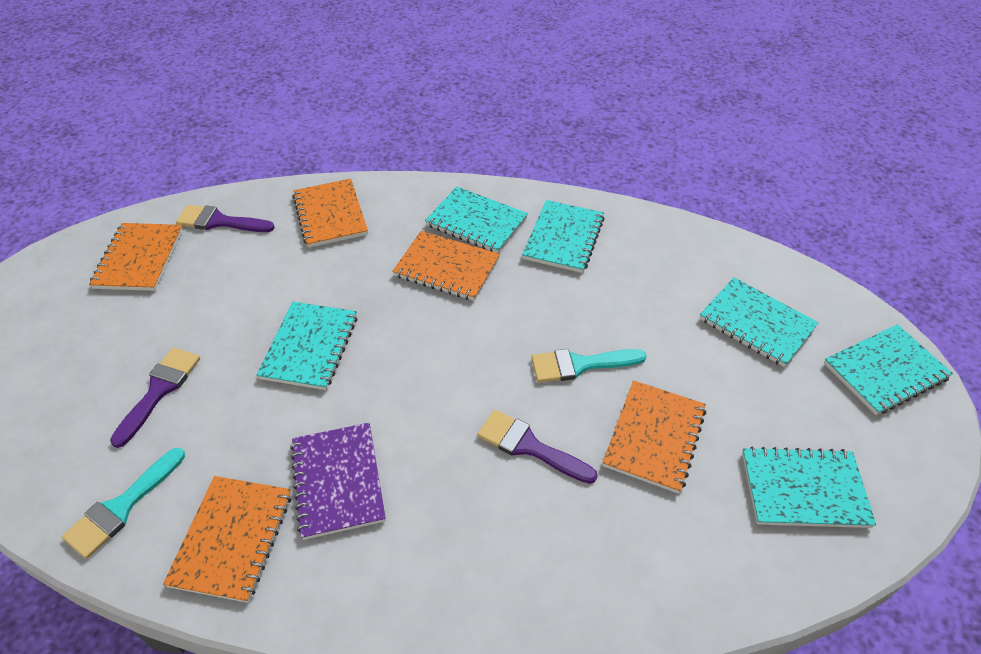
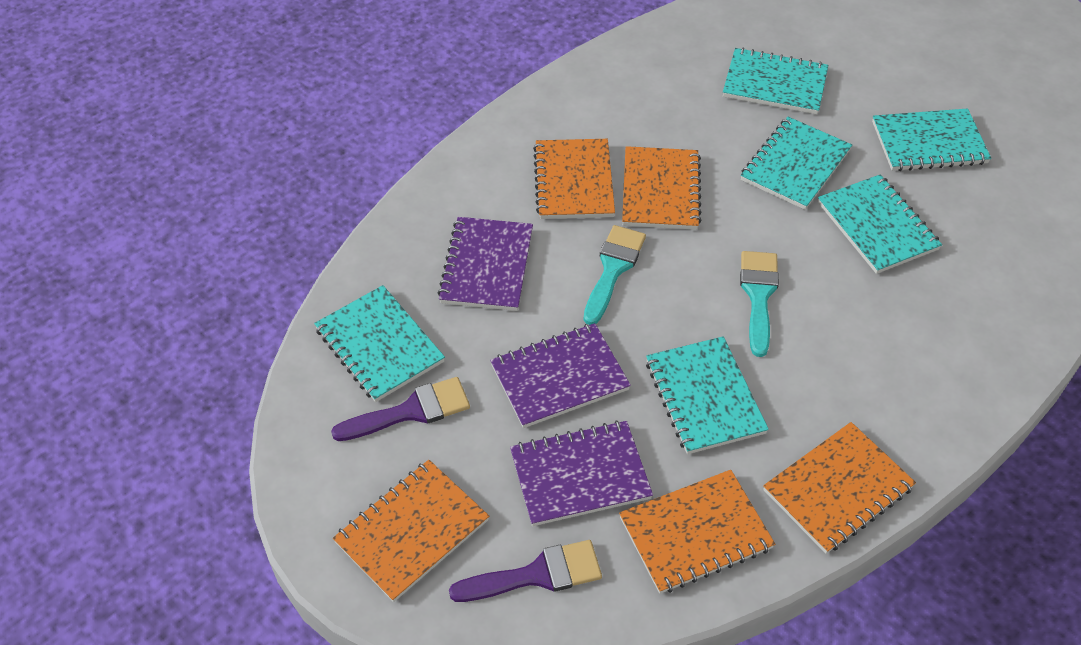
purple brush: 3 -> 2
purple notebook: 1 -> 3

